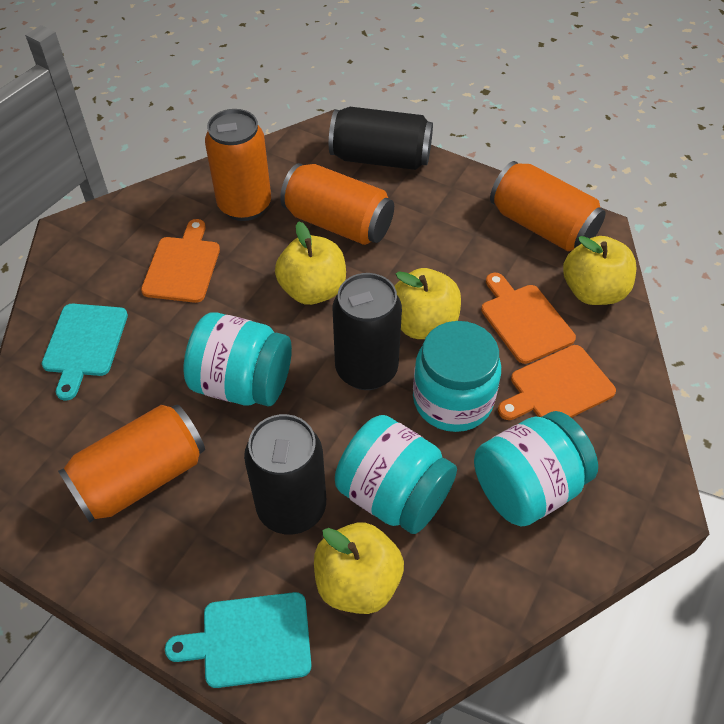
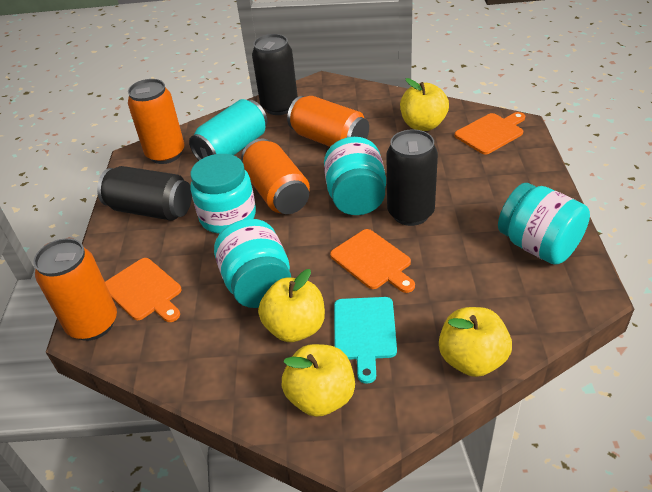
turquoise can: 0 -> 1
turquoise cutting board: 2 -> 1

